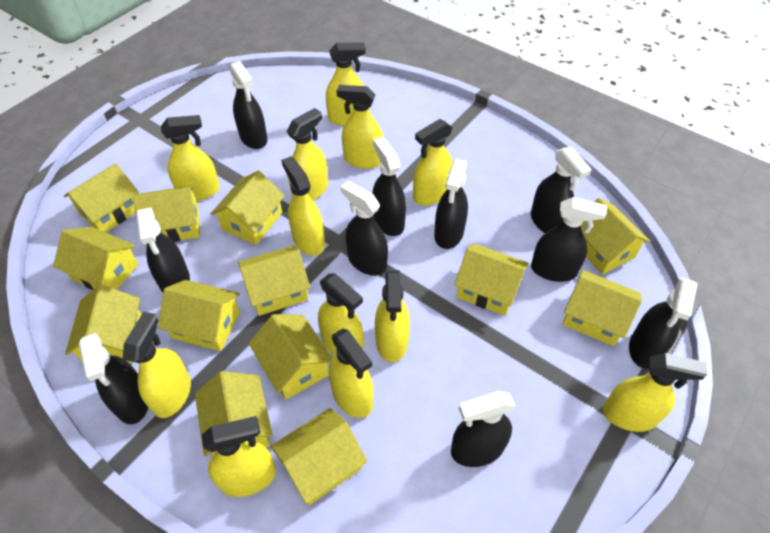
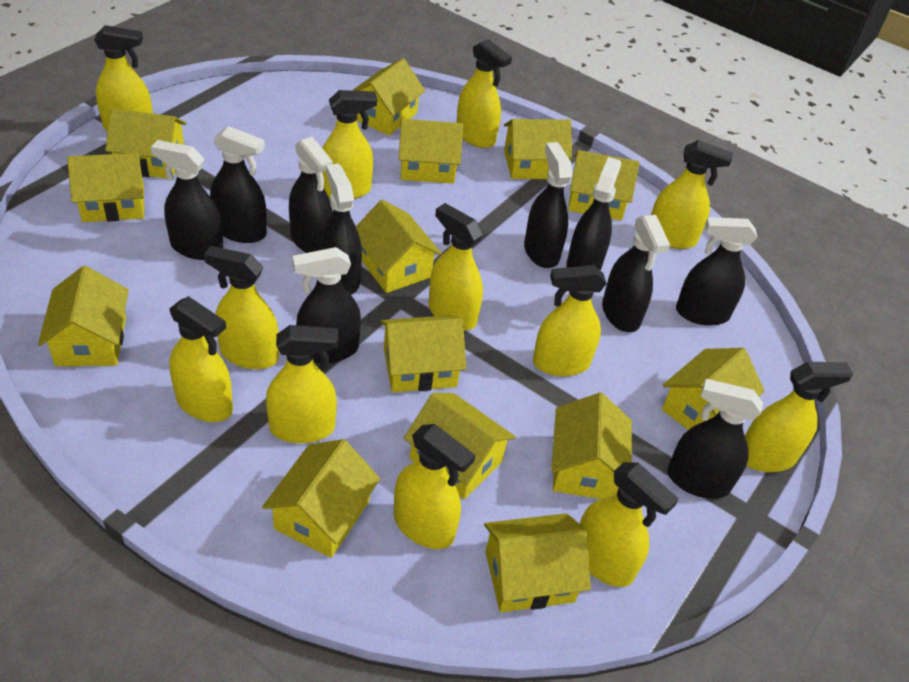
yellow house: 13 -> 14

